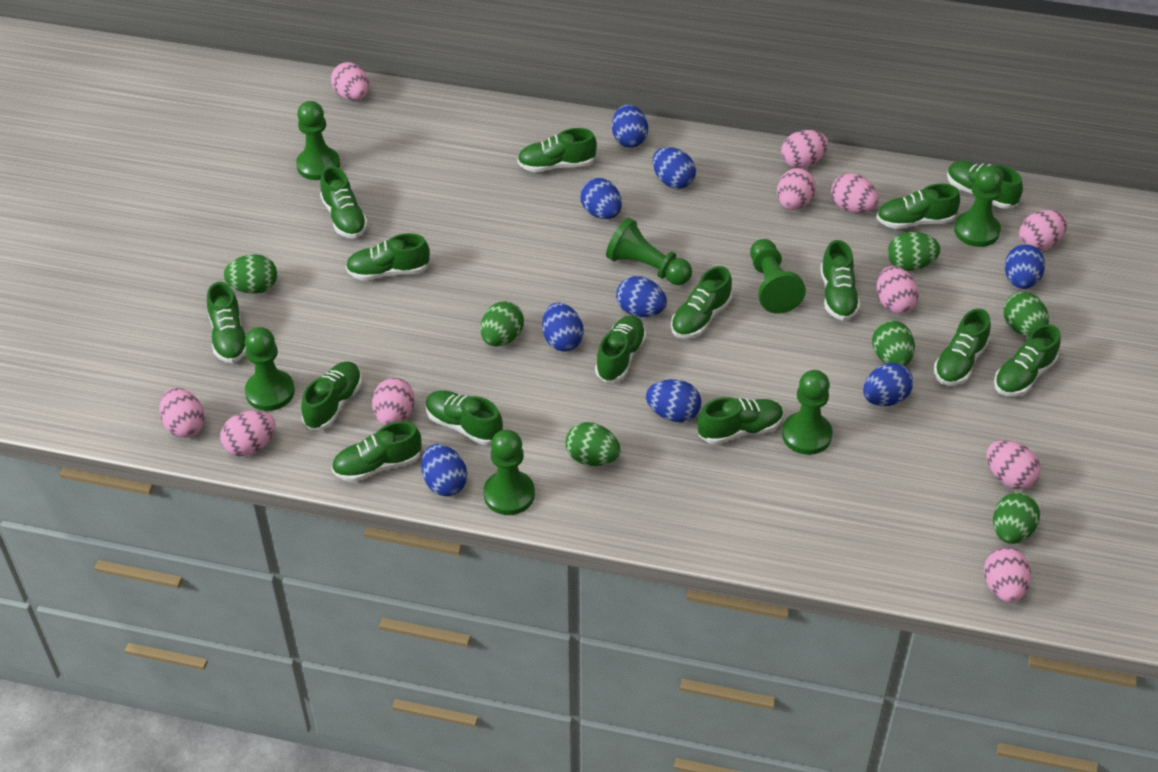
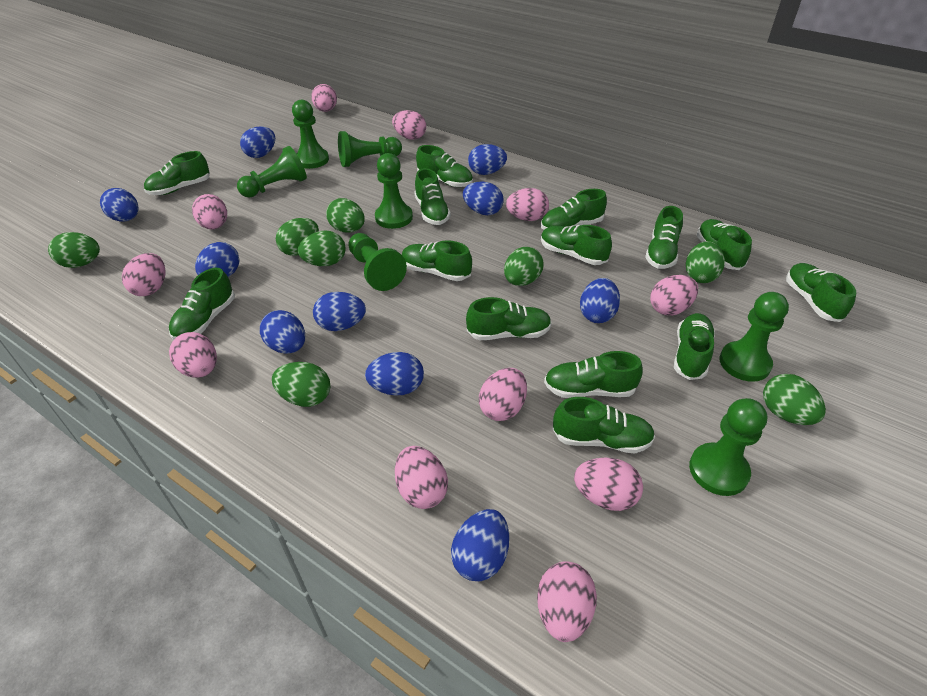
blue egg: 9 -> 10
green egg: 7 -> 8
green shoe: 15 -> 14

